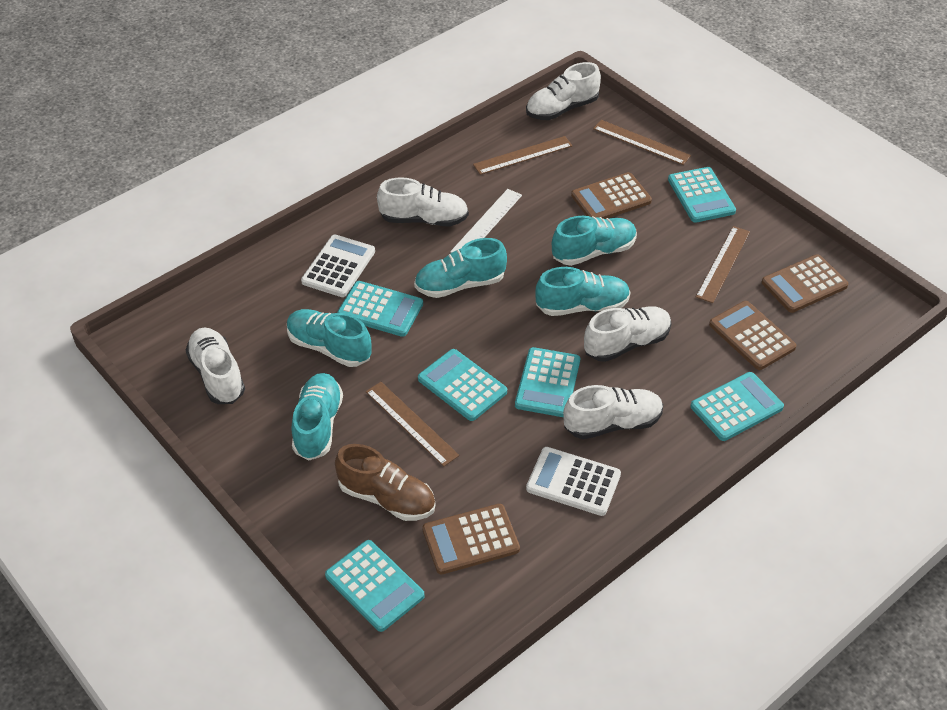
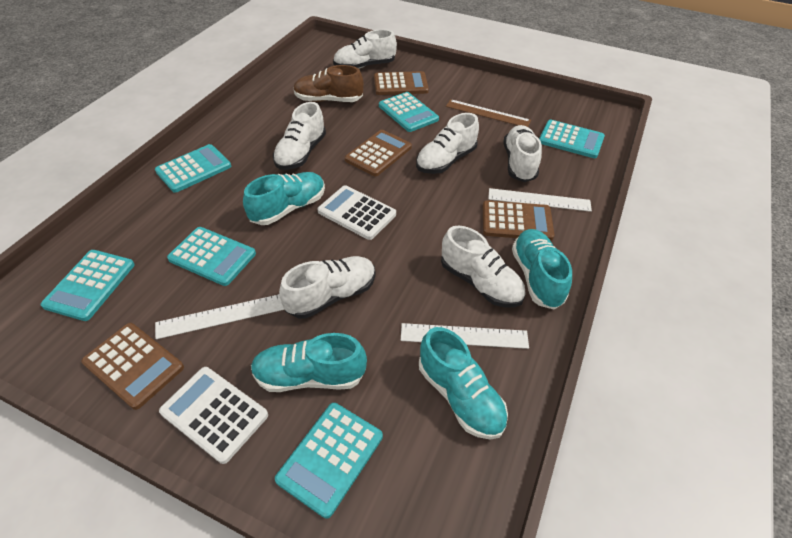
brown ruler: 4 -> 1
turquoise shoe: 5 -> 4
white ruler: 1 -> 3
white shoe: 5 -> 6

